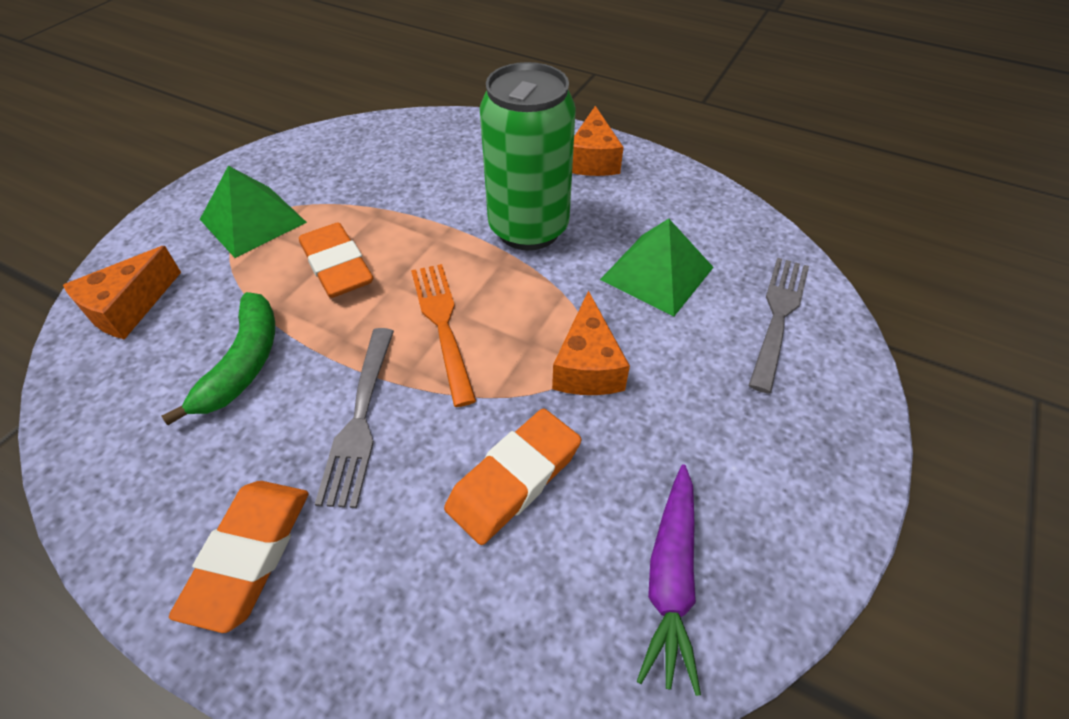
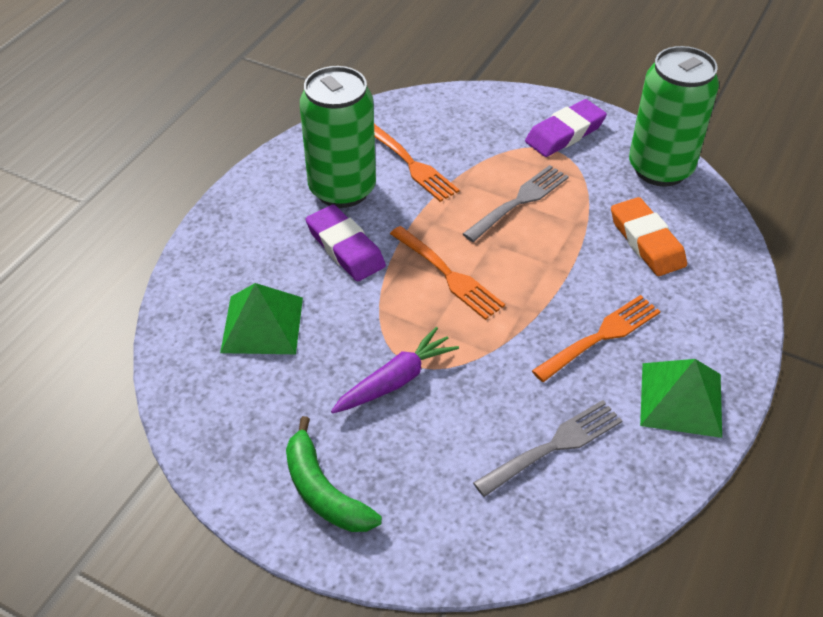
green can: 1 -> 2
orange cheese: 3 -> 0
orange eraser: 3 -> 1
orange fork: 1 -> 3
purple eraser: 0 -> 2

